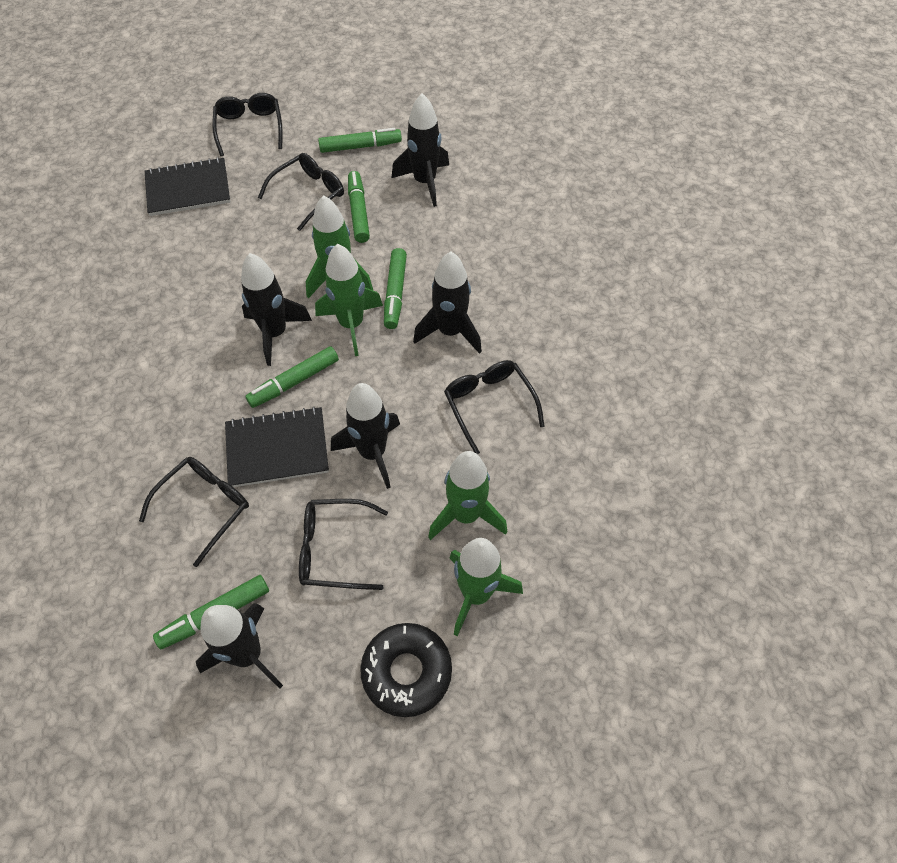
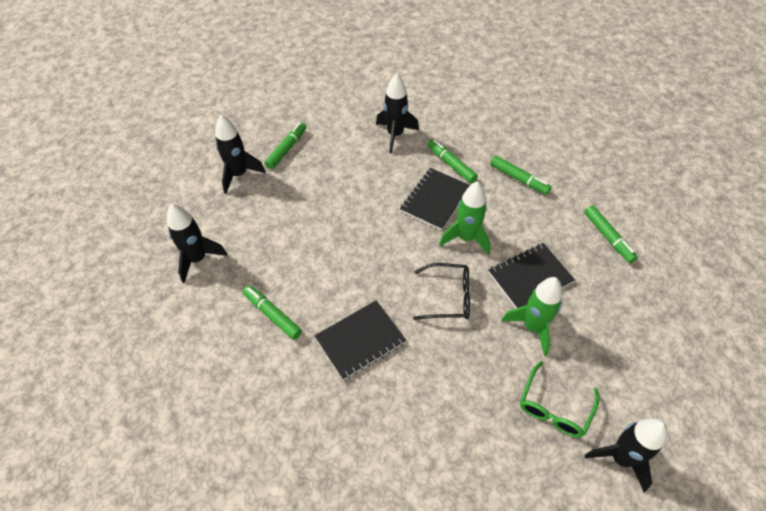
black donut: 1 -> 0
black glasses: 5 -> 1
black notebook: 2 -> 3
black rocket: 5 -> 4
green glasses: 0 -> 1
green rocket: 4 -> 2

